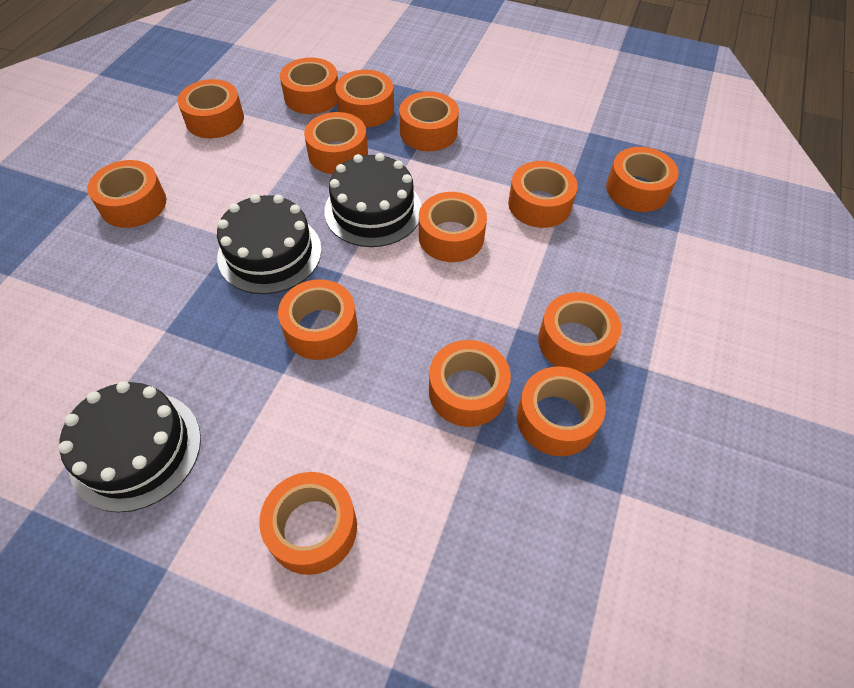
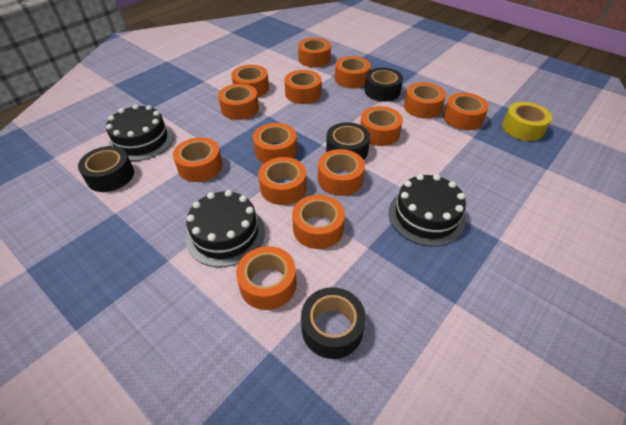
black tape: 0 -> 4
yellow tape: 0 -> 1

